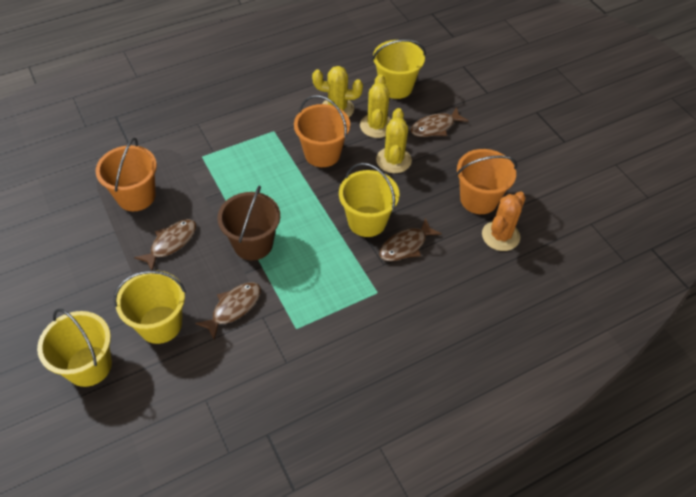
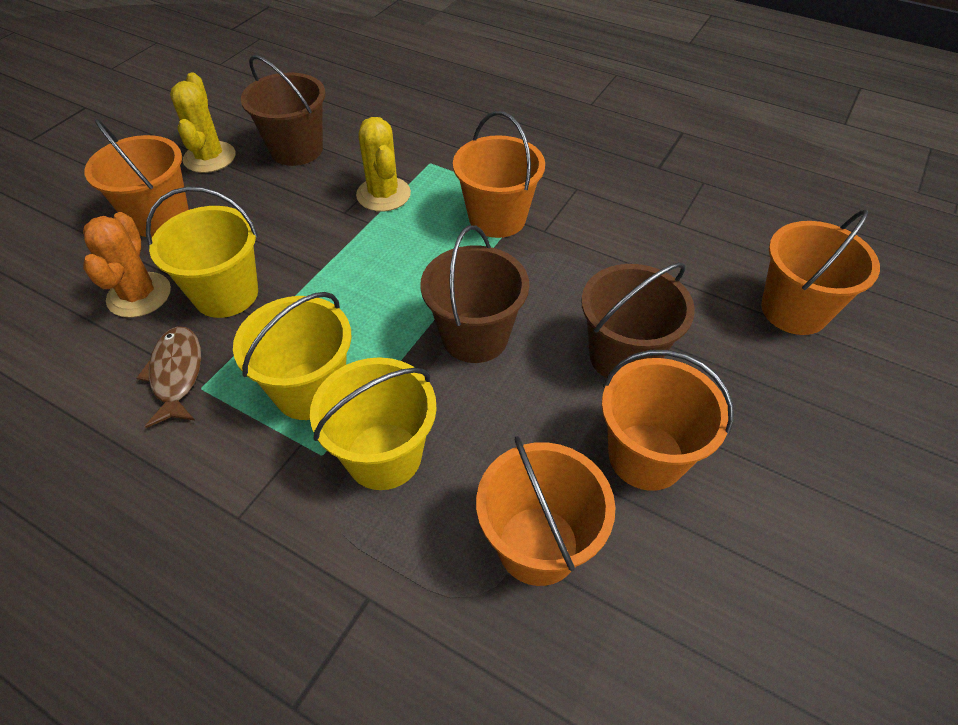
brown bucket: 1 -> 3
brown fish: 4 -> 1
orange bucket: 3 -> 5
yellow bucket: 4 -> 3
yellow cactus: 3 -> 2

